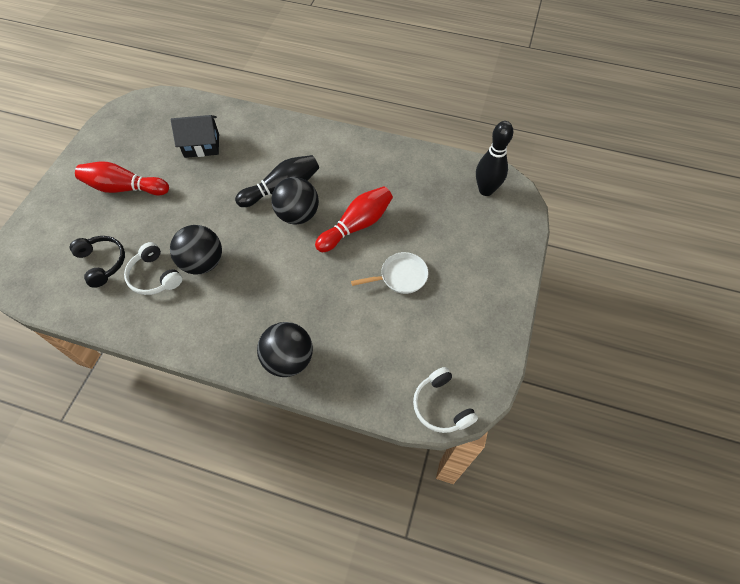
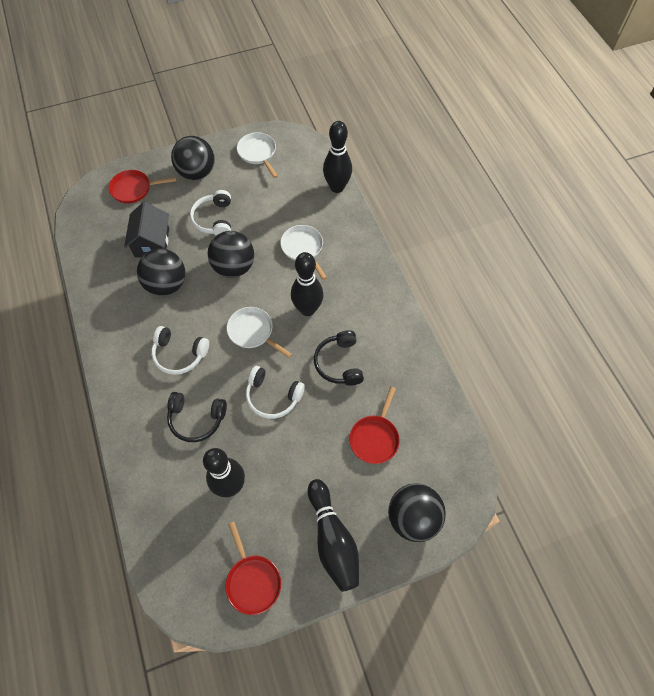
black ball: 3 -> 4
black bowling pin: 2 -> 4
black headphones: 1 -> 2
red bowling pin: 2 -> 0
red pan: 0 -> 3
white headphones: 2 -> 3
white pan: 1 -> 3

